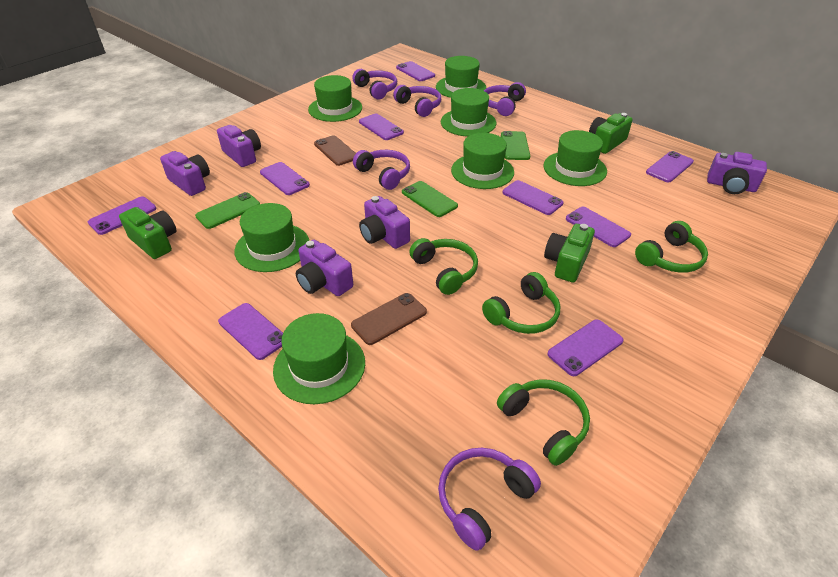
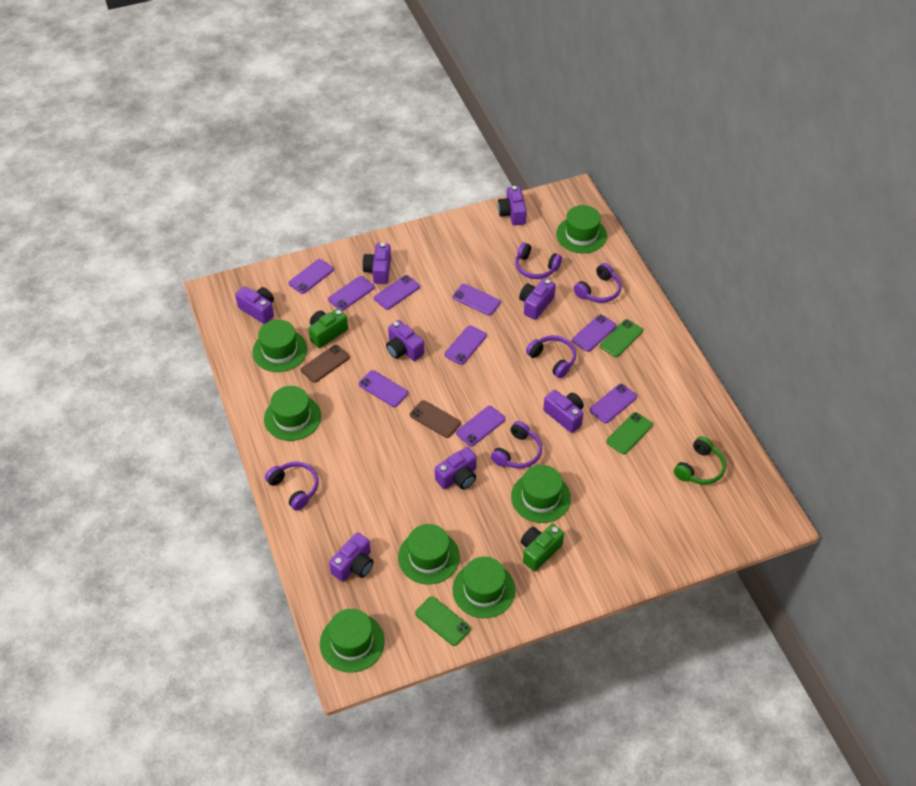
green camera: 3 -> 2
green headphones: 4 -> 1
purple camera: 5 -> 8

